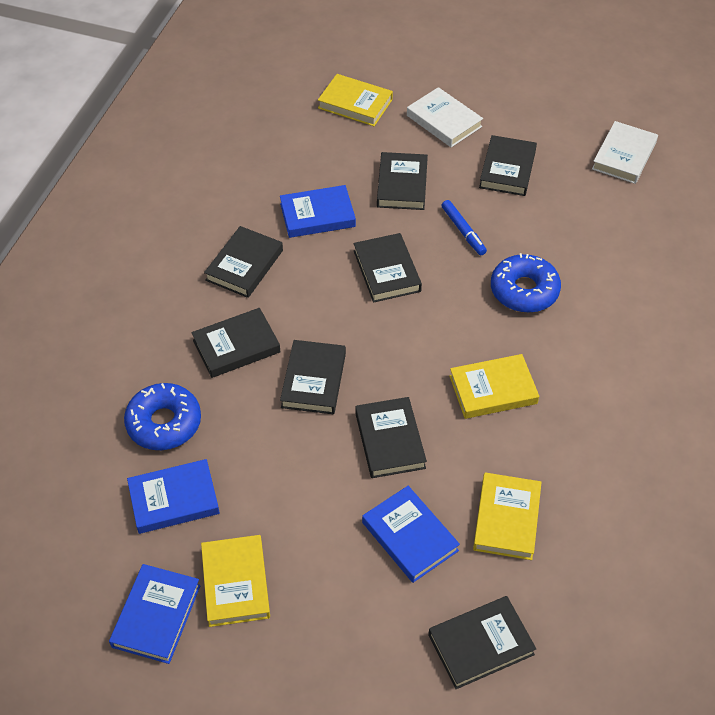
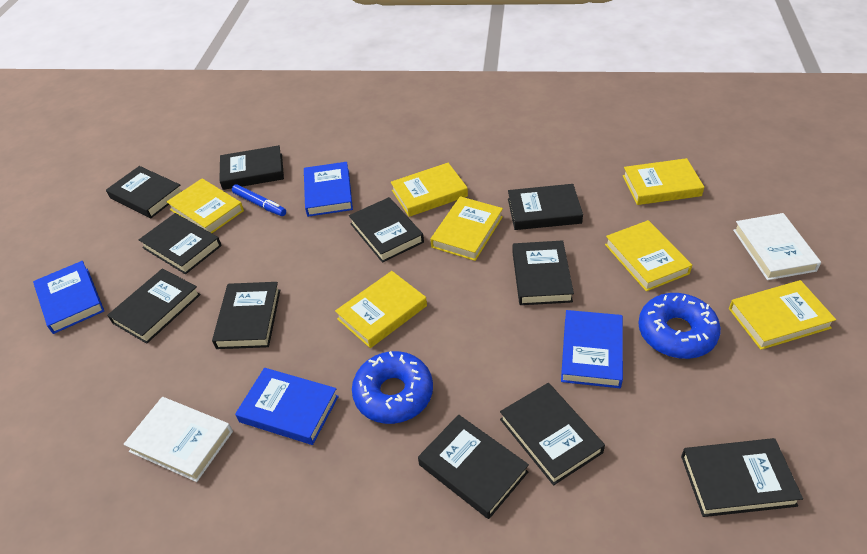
black book: 8 -> 11
yellow book: 4 -> 7

